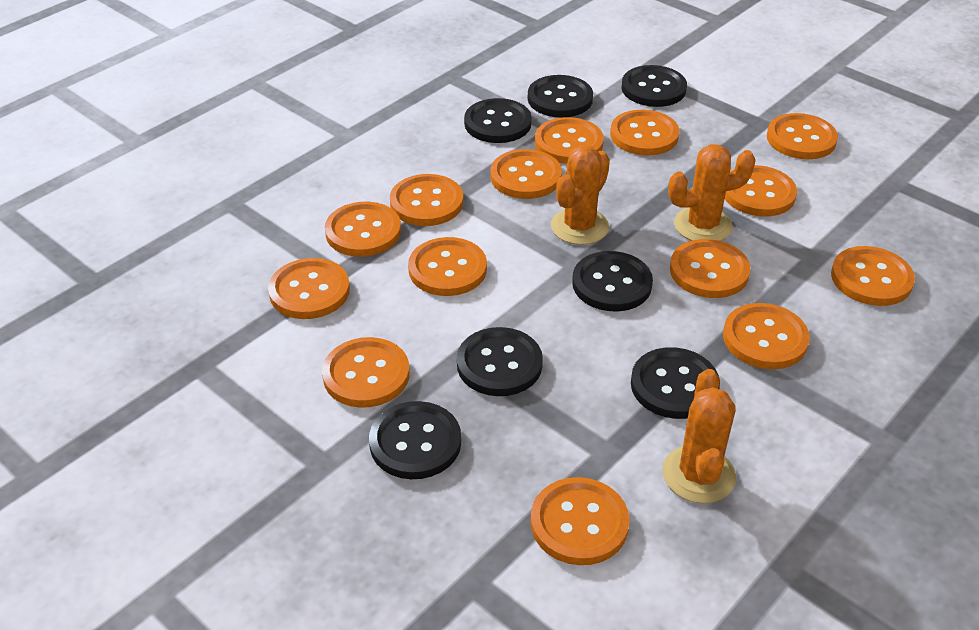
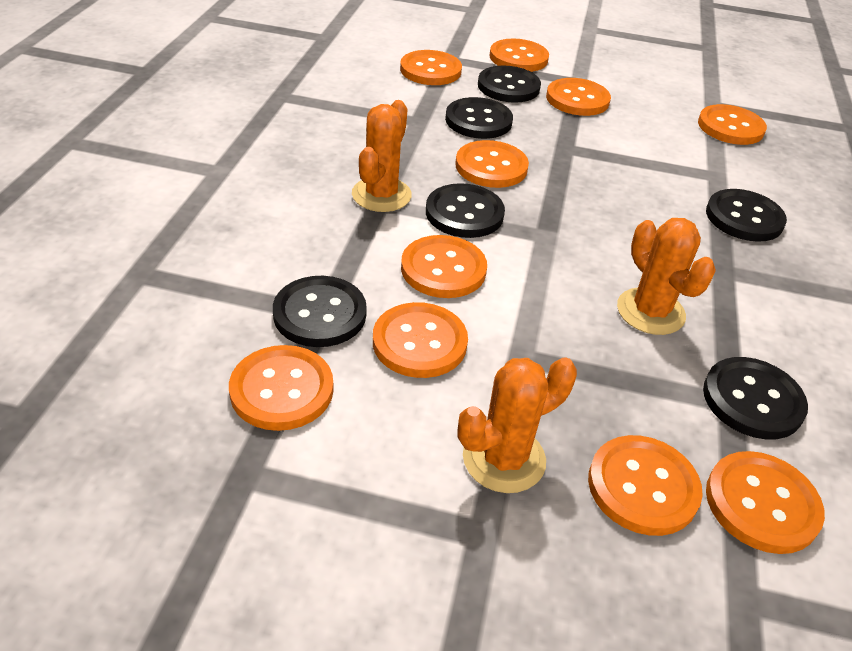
black button: 7 -> 6
orange button: 14 -> 10

